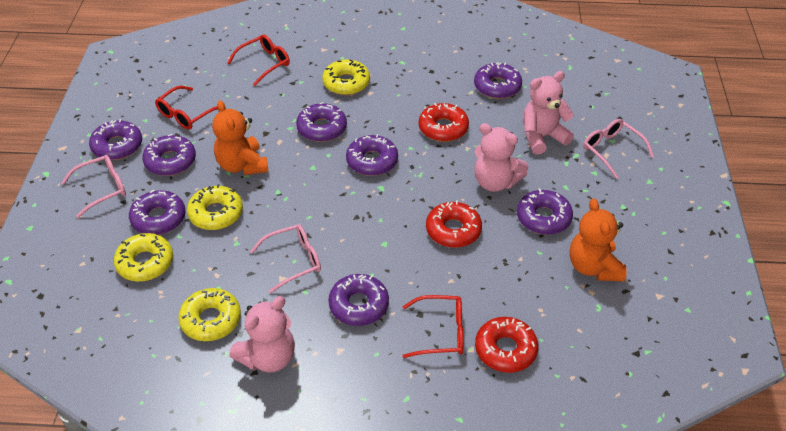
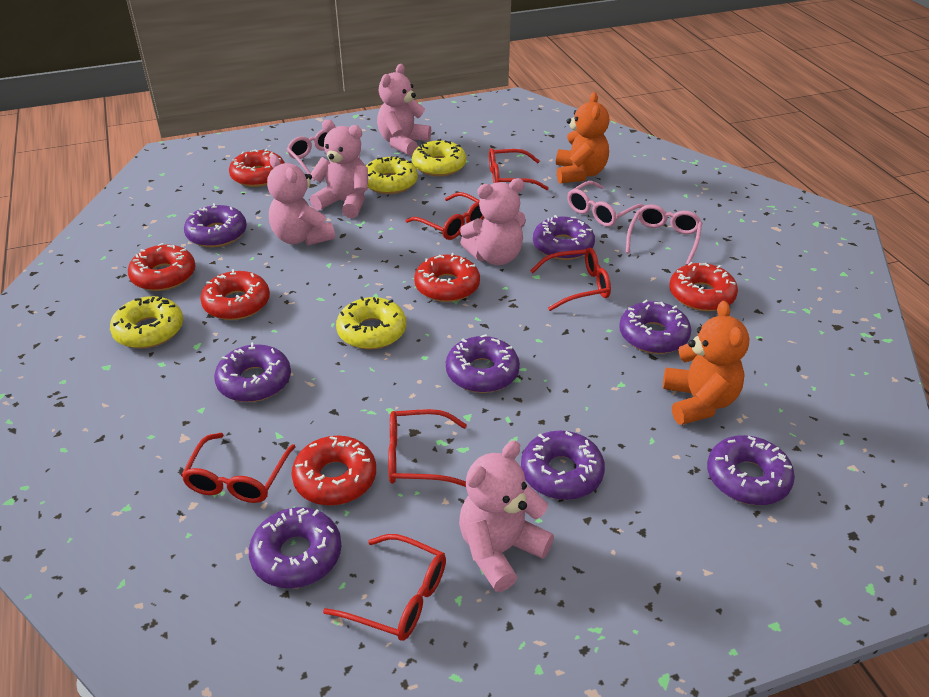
pink teddy bear: 3 -> 5
red donut: 3 -> 6
red glasses: 3 -> 6

